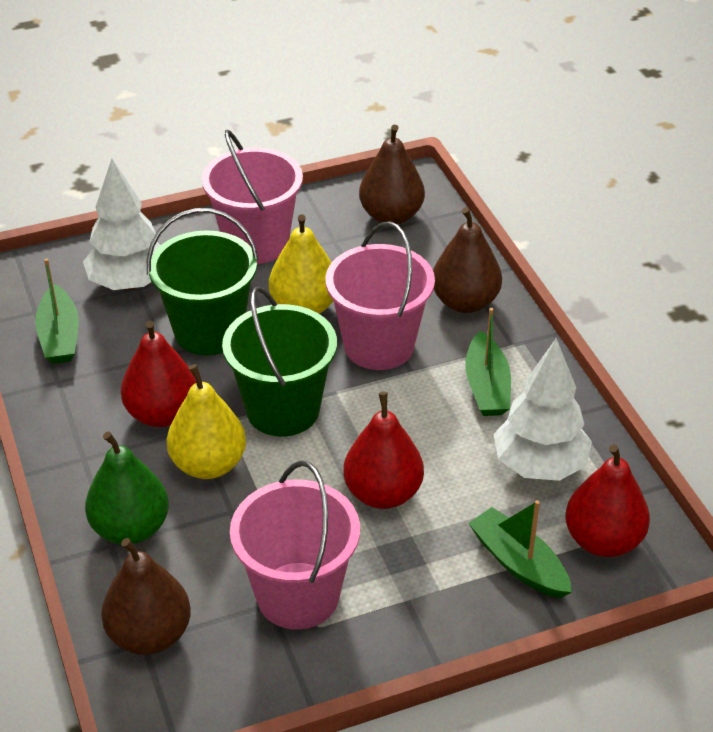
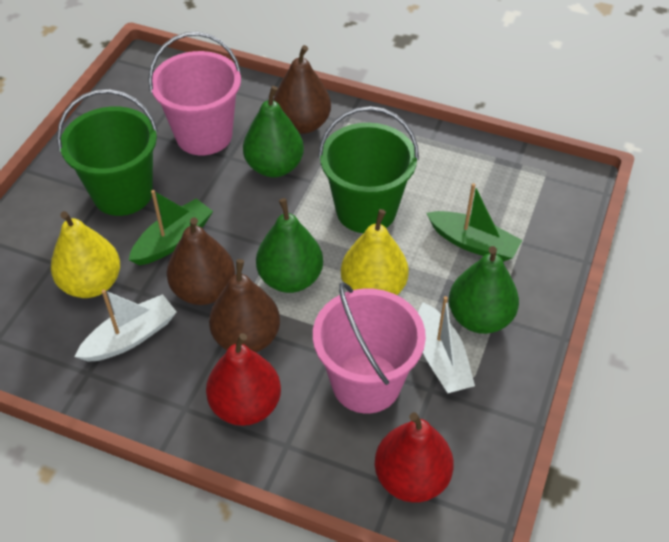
green boat: 3 -> 2
green pear: 1 -> 3
pink bucket: 3 -> 2
red pear: 3 -> 2
white boat: 0 -> 2
white tree: 2 -> 0

